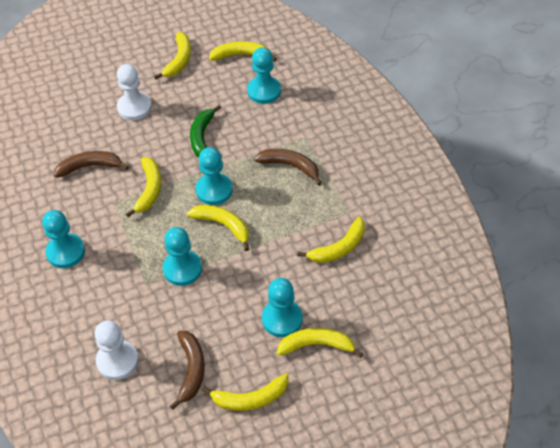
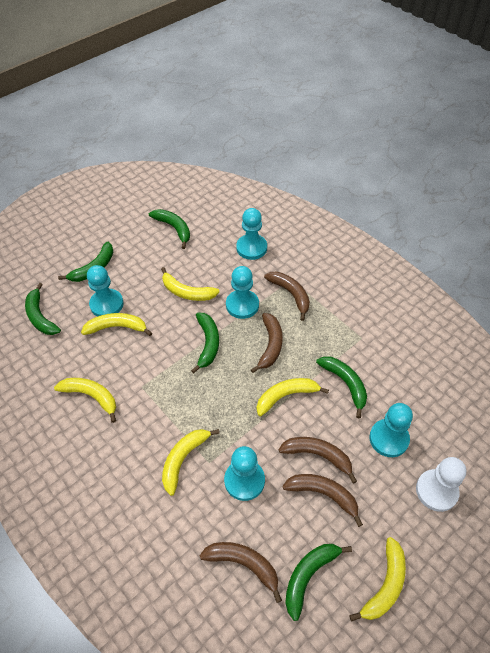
brown banana: 3 -> 5
green banana: 1 -> 6
white pawn: 2 -> 1
yellow banana: 7 -> 6

